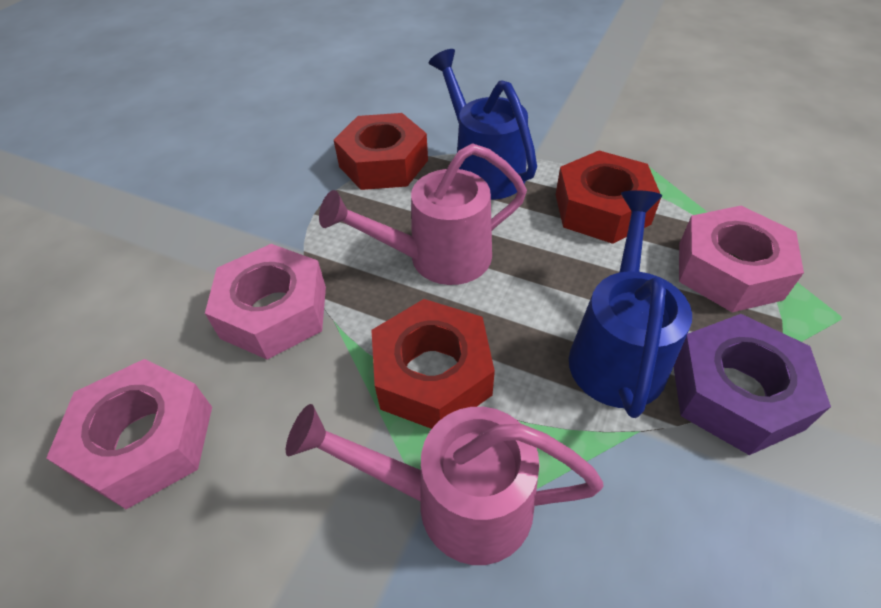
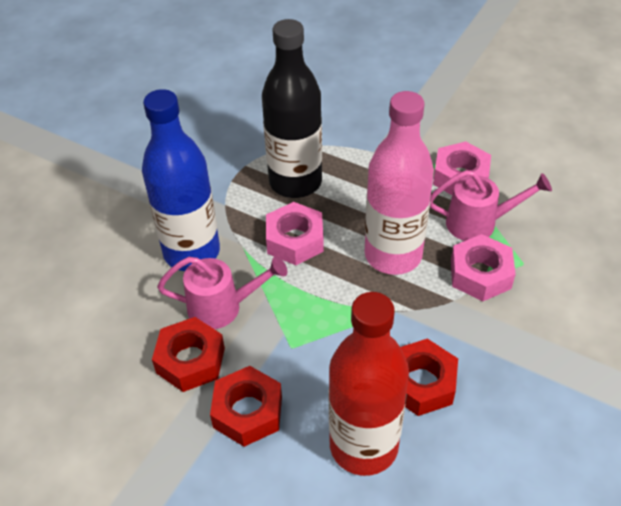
black bottle: 0 -> 1
blue bottle: 0 -> 1
blue watering can: 2 -> 0
pink bottle: 0 -> 1
purple nut: 1 -> 0
red bottle: 0 -> 1

